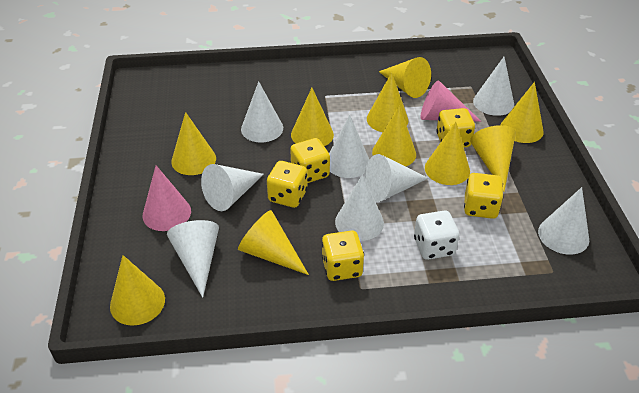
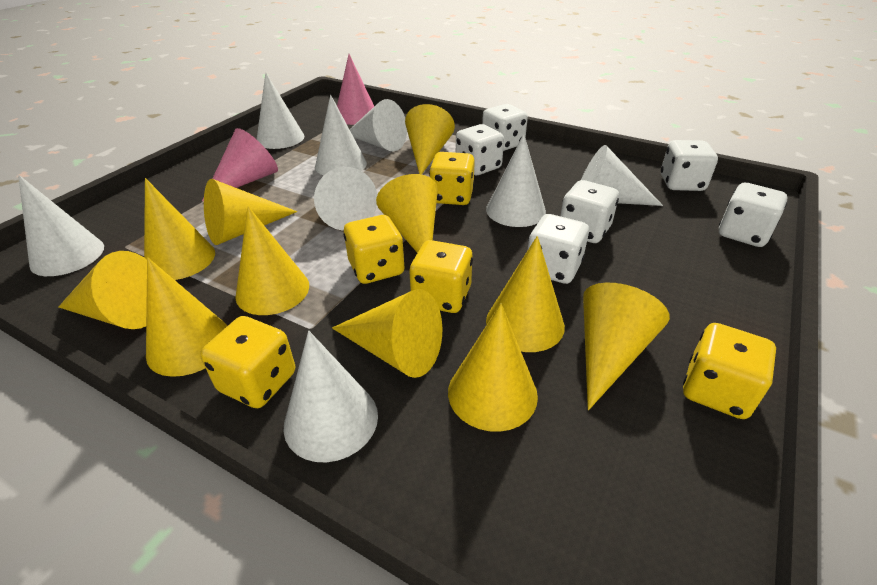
white dice: 1 -> 6
yellow cone: 10 -> 11

